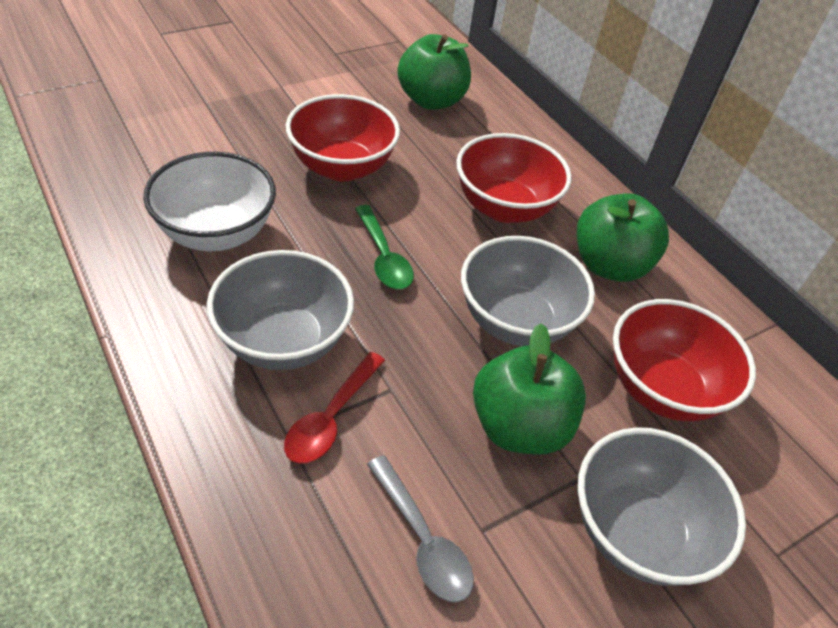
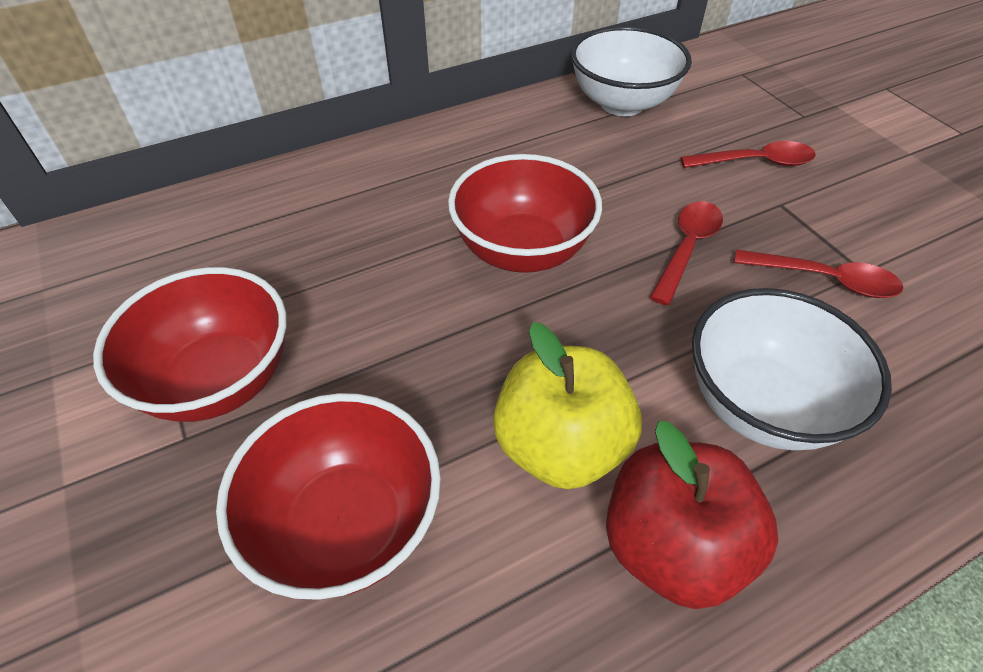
green apple: 3 -> 0
green spoon: 1 -> 0
grey bowl: 3 -> 0
grey spoon: 1 -> 0
red apple: 0 -> 1
red spoon: 1 -> 3
white bowl: 1 -> 2
yellow apple: 0 -> 1

